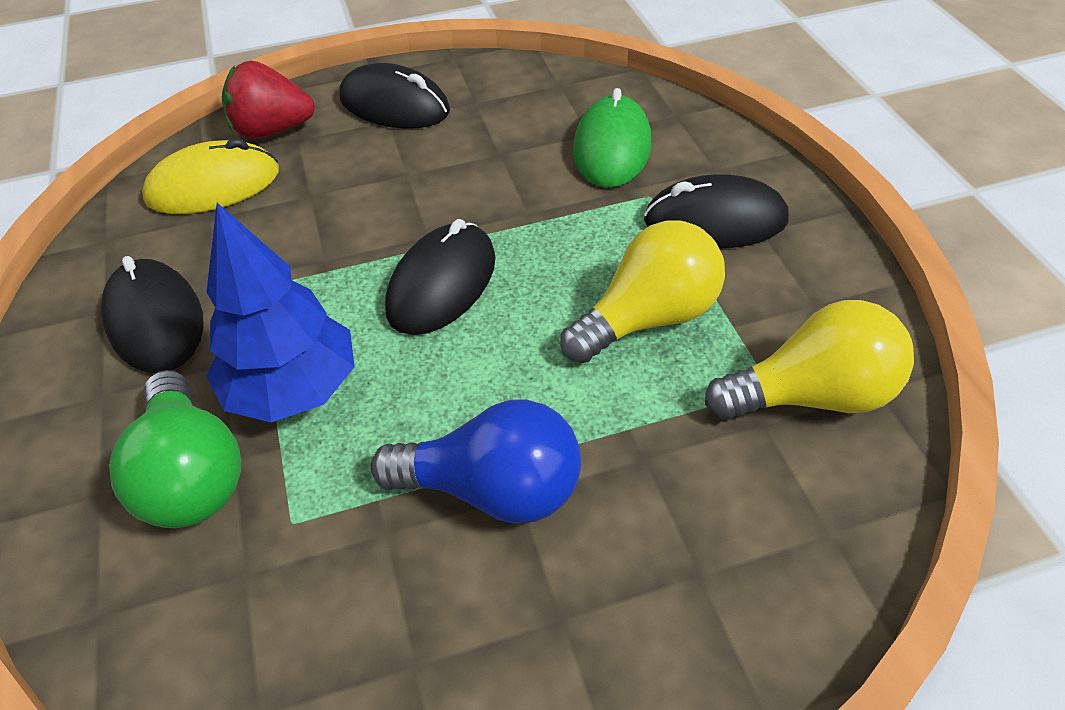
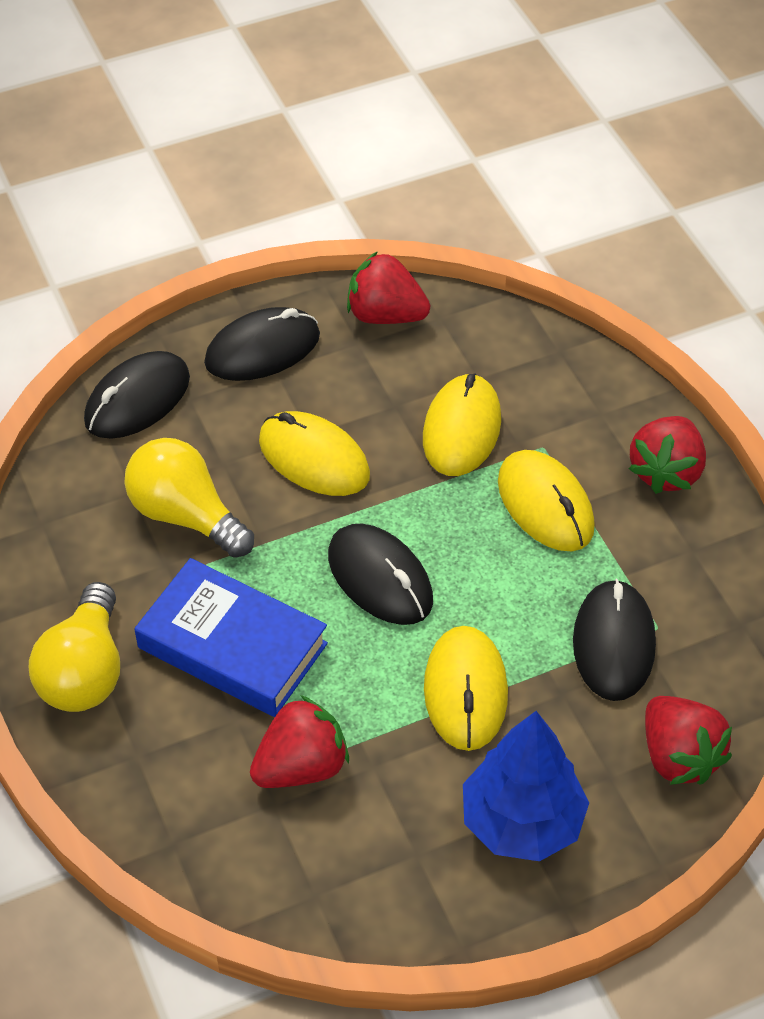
blue book: 0 -> 1
blue light bulb: 1 -> 0
green light bulb: 1 -> 0
green mouse: 1 -> 0
red strawberry: 1 -> 4
yellow mouse: 1 -> 4

